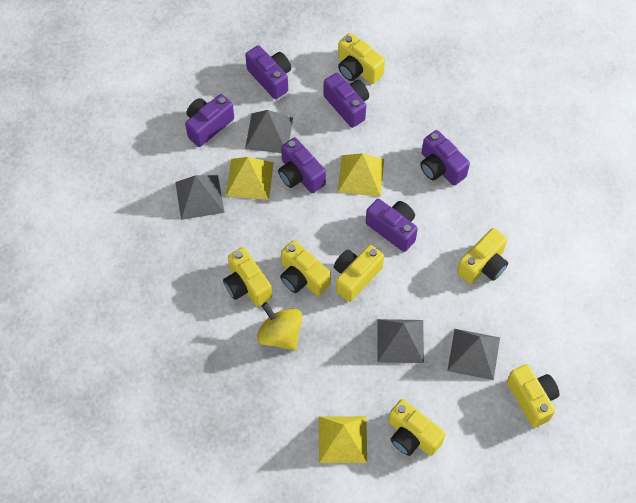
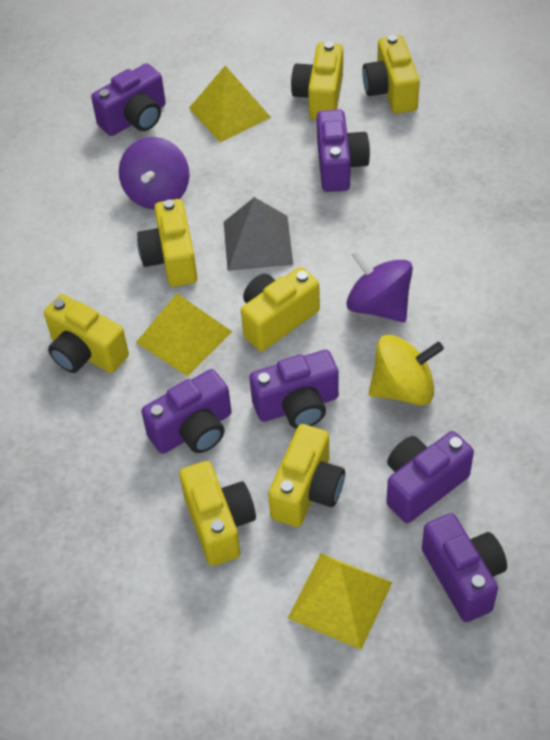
grey pyramid: 4 -> 1
purple spinning top: 0 -> 2

